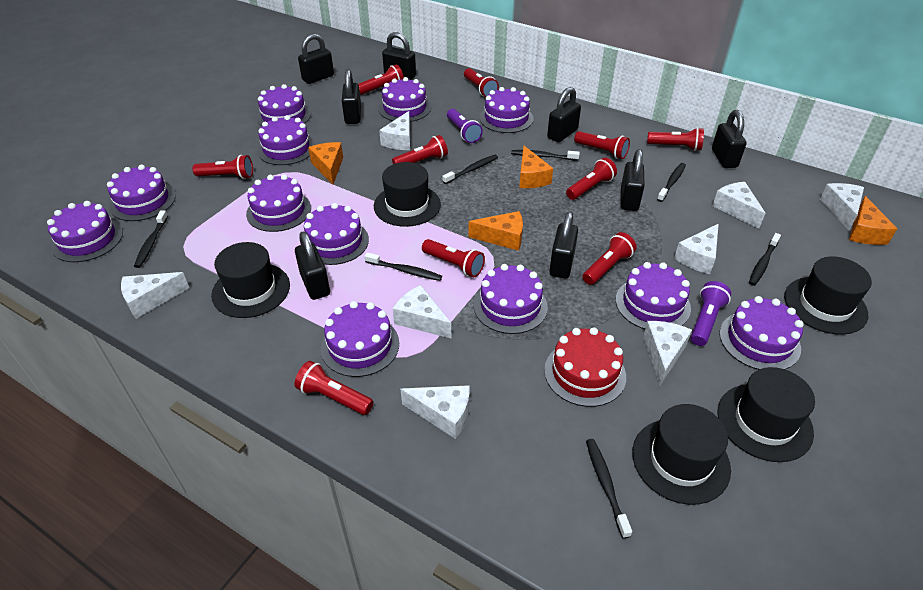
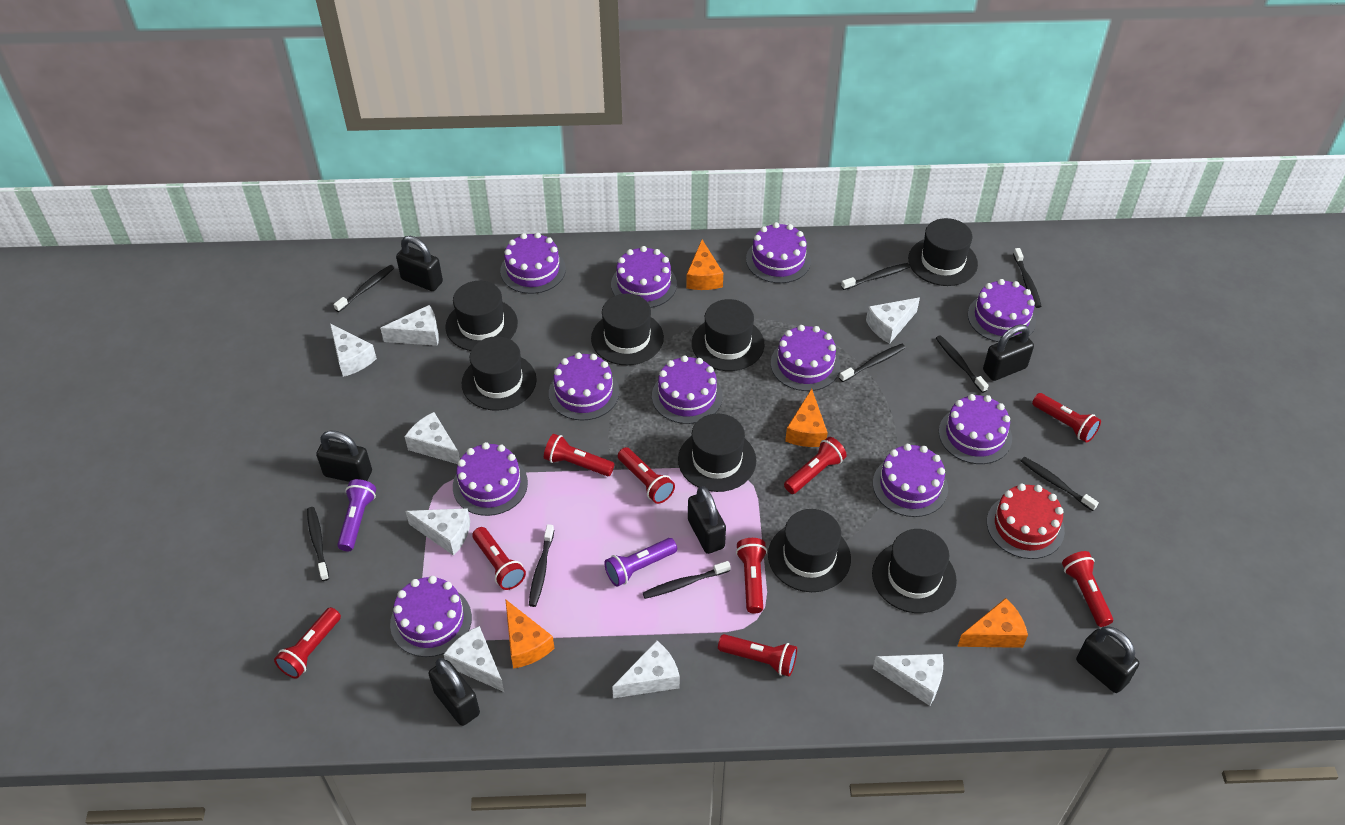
black hat: 5 -> 8
black padlock: 8 -> 6
black toothbrush: 7 -> 9
purple cake: 12 -> 11
red flashlight: 10 -> 9

